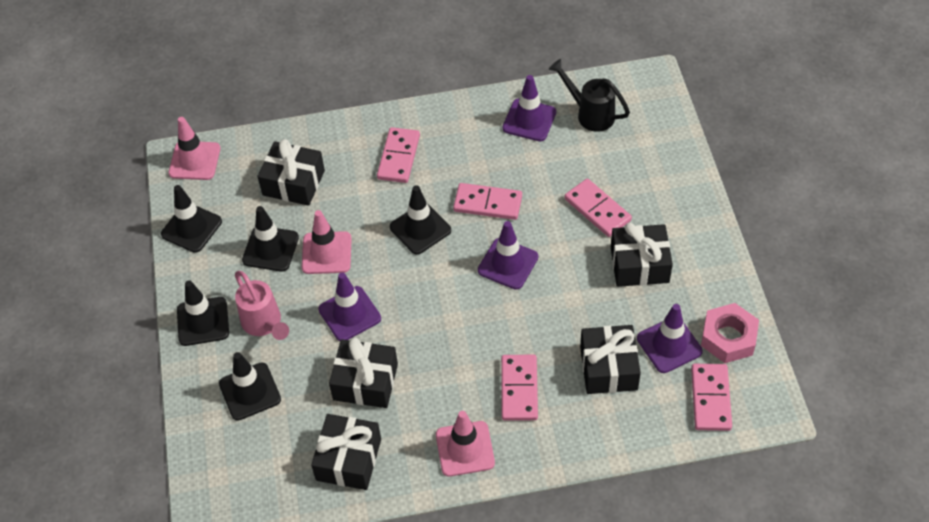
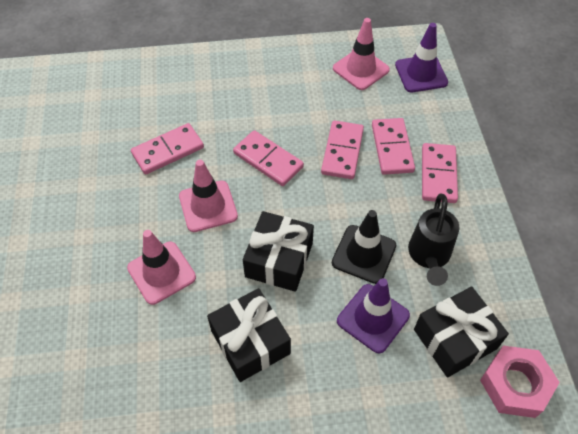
black gift: 5 -> 3
black traffic cone: 5 -> 1
pink watering can: 1 -> 0
purple traffic cone: 4 -> 2

